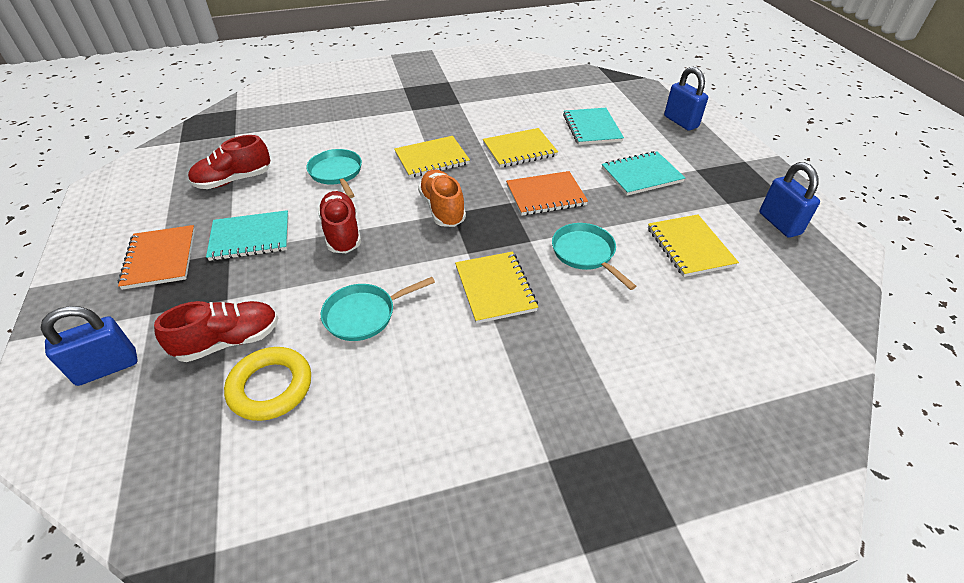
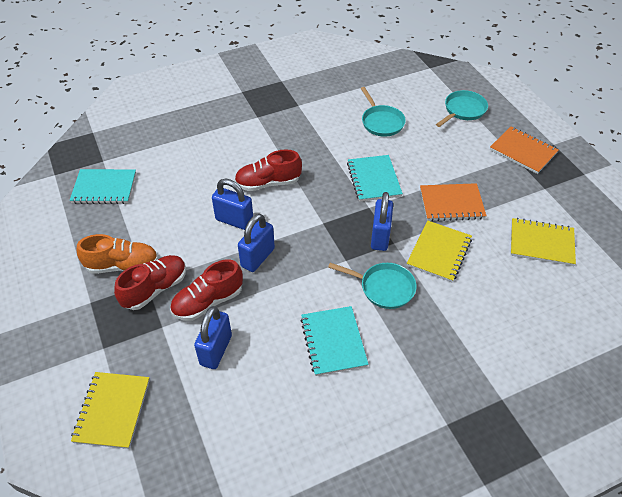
blue padlock: 3 -> 4
yellow notebook: 4 -> 3
yellow ring: 1 -> 0

